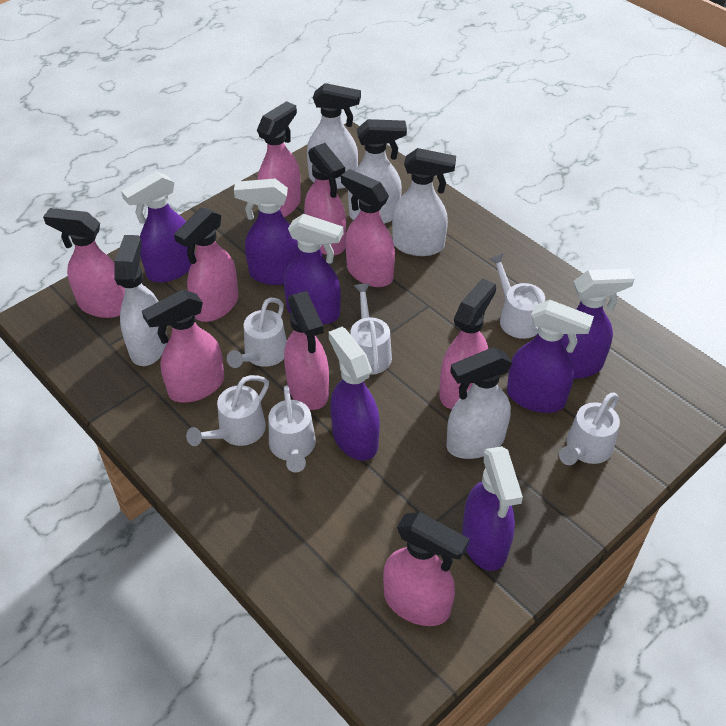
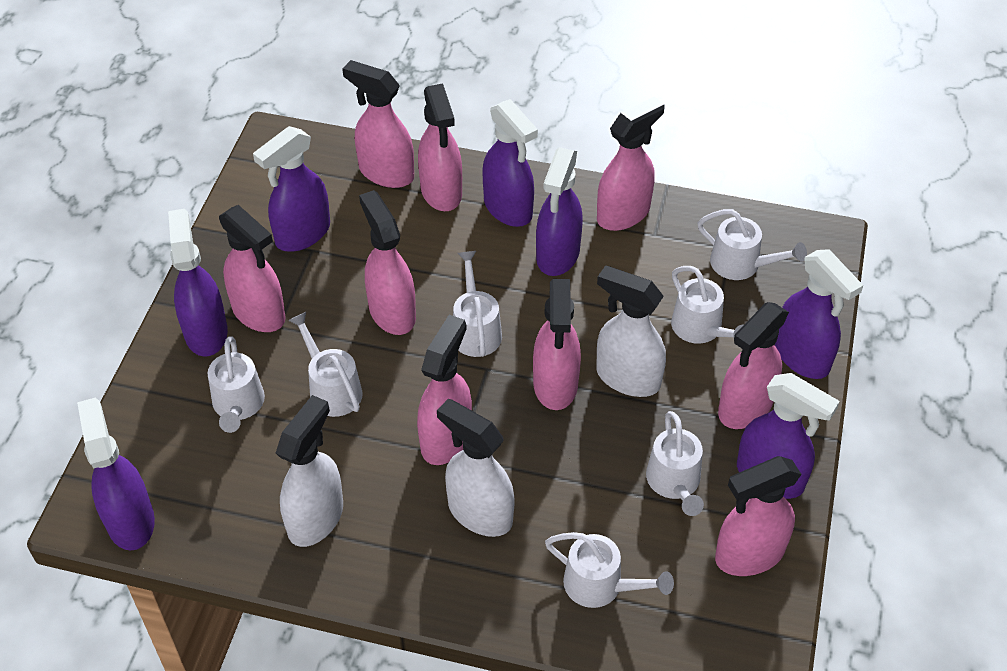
white spray bottle: 5 -> 3
white watering can: 6 -> 7

